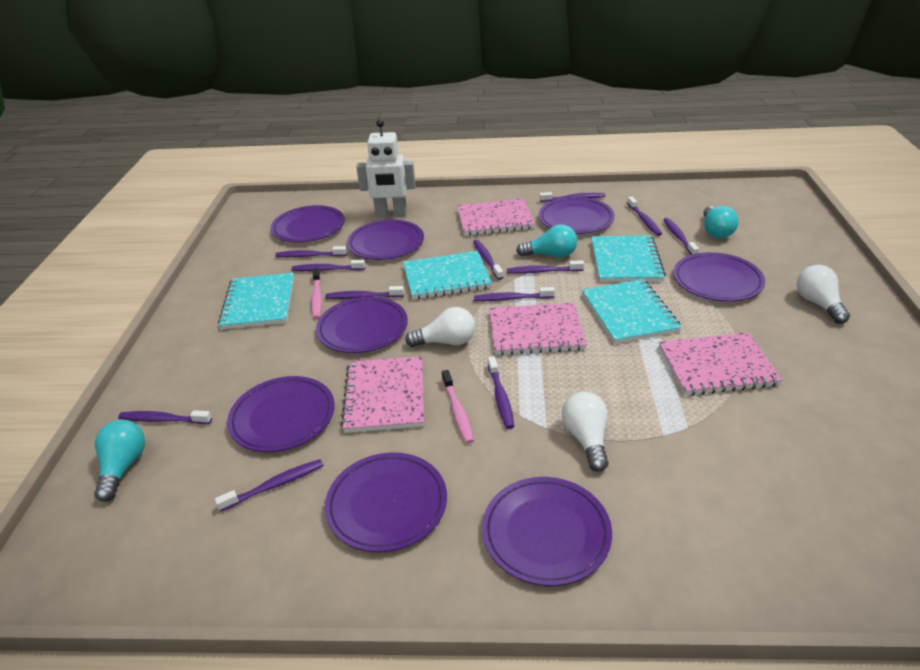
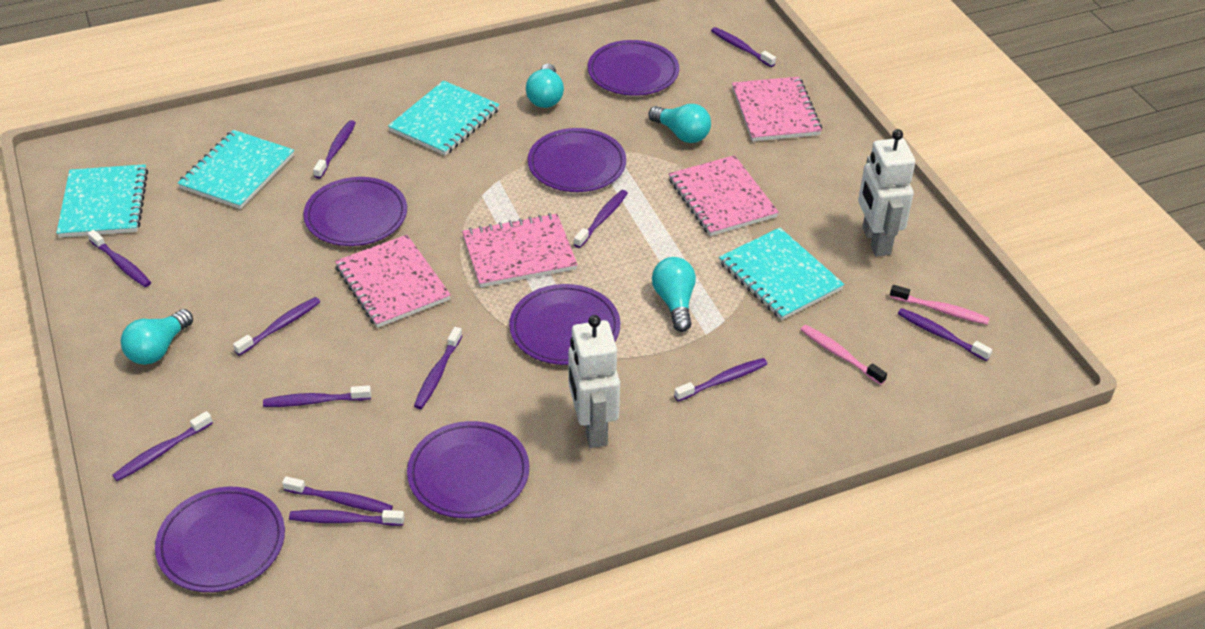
purple plate: 8 -> 6
turquoise light bulb: 3 -> 4
white light bulb: 3 -> 0
white robot: 1 -> 2

